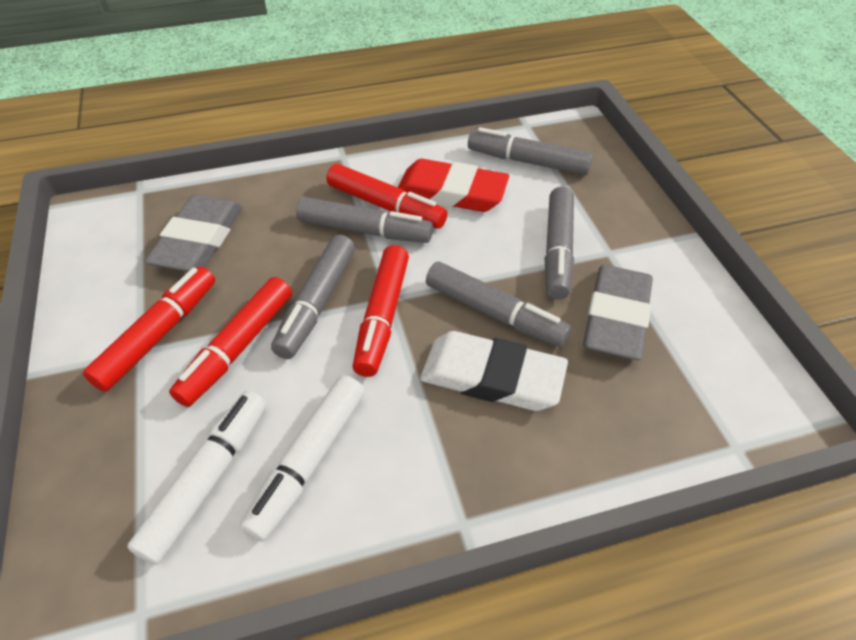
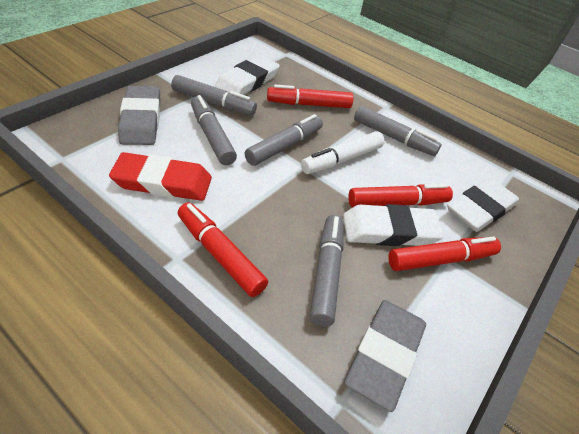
white eraser: 1 -> 3
white marker: 2 -> 1

